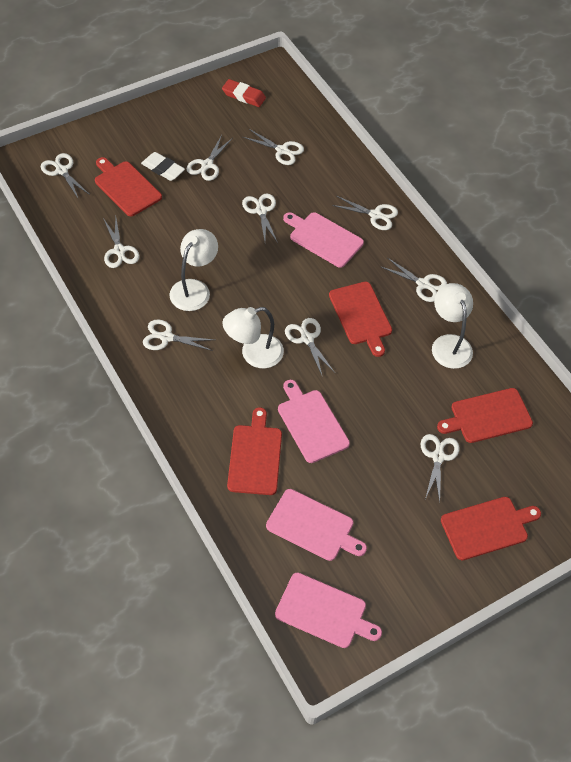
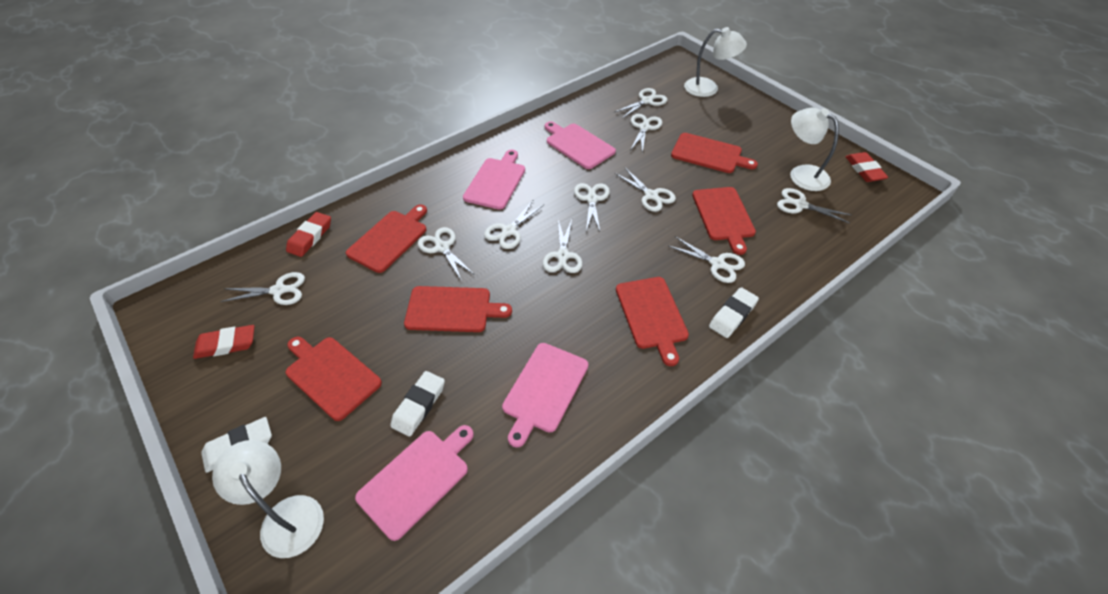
red cutting board: 5 -> 6
red eraser: 1 -> 3
white eraser: 1 -> 3

